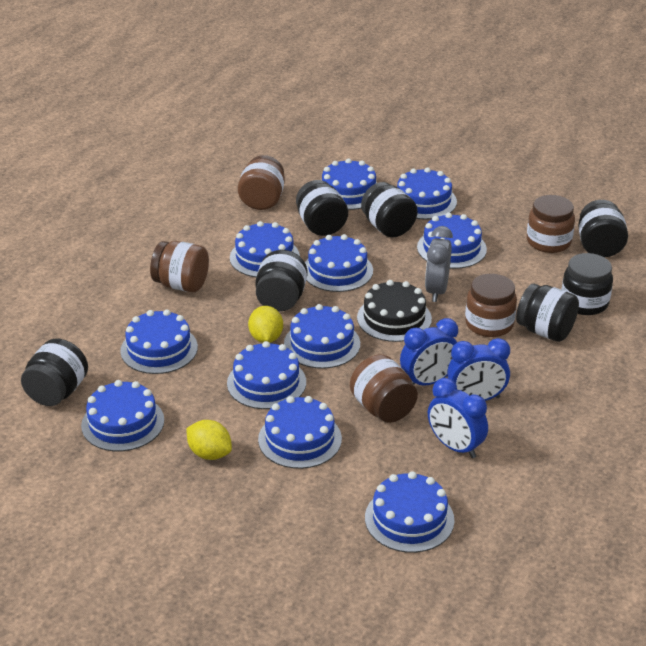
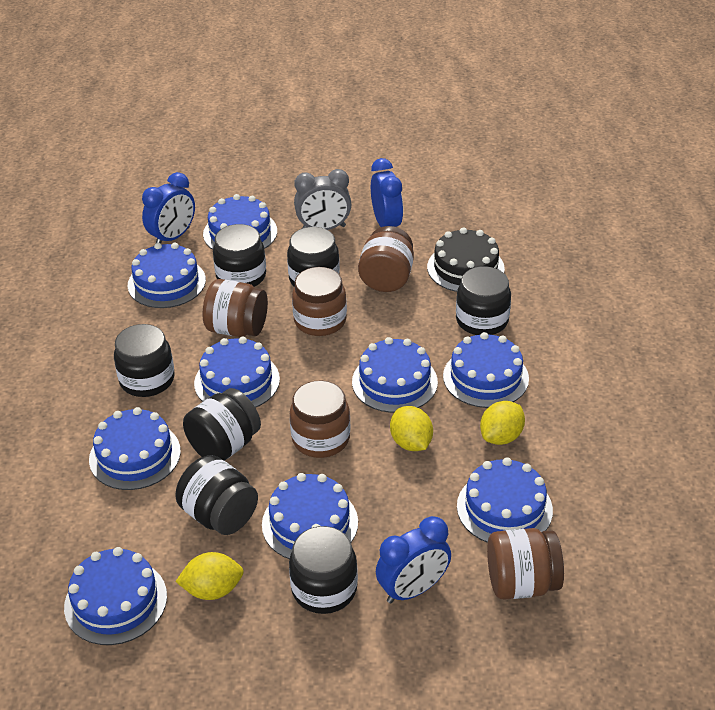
blue cake: 11 -> 9
yellow lemon: 2 -> 3

